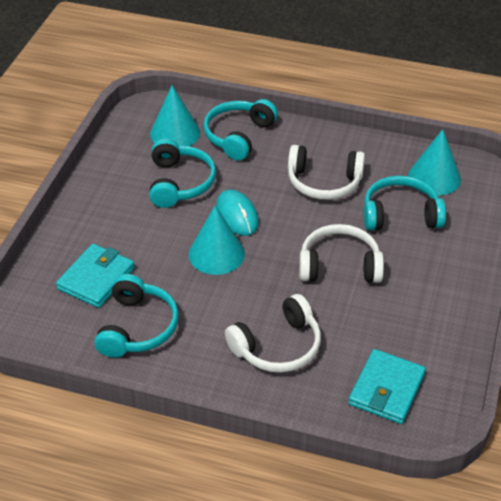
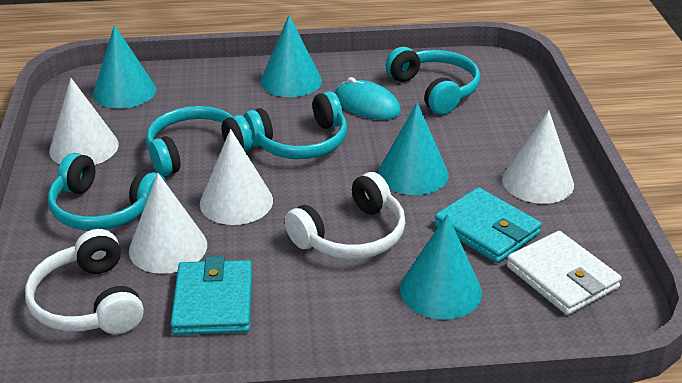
turquoise cone: 3 -> 4
white cone: 0 -> 4
white headphones: 3 -> 2
white wallet: 0 -> 1

